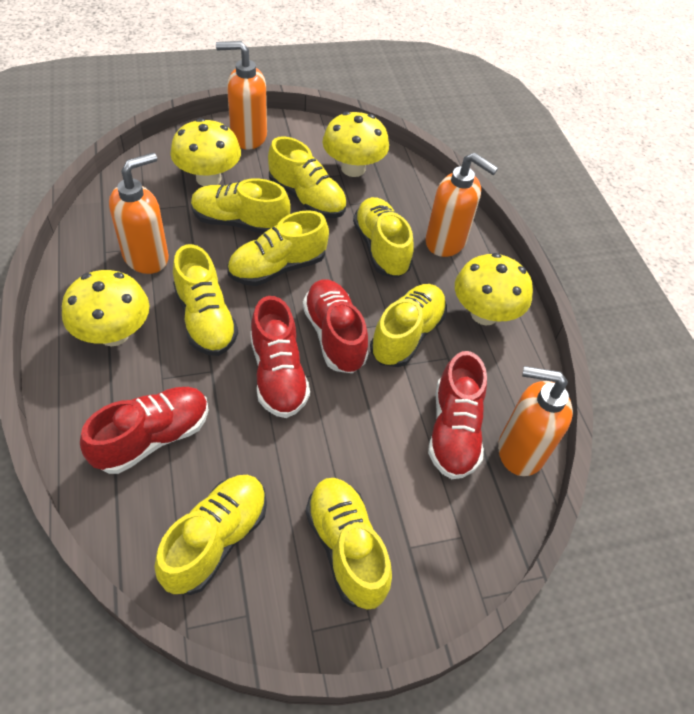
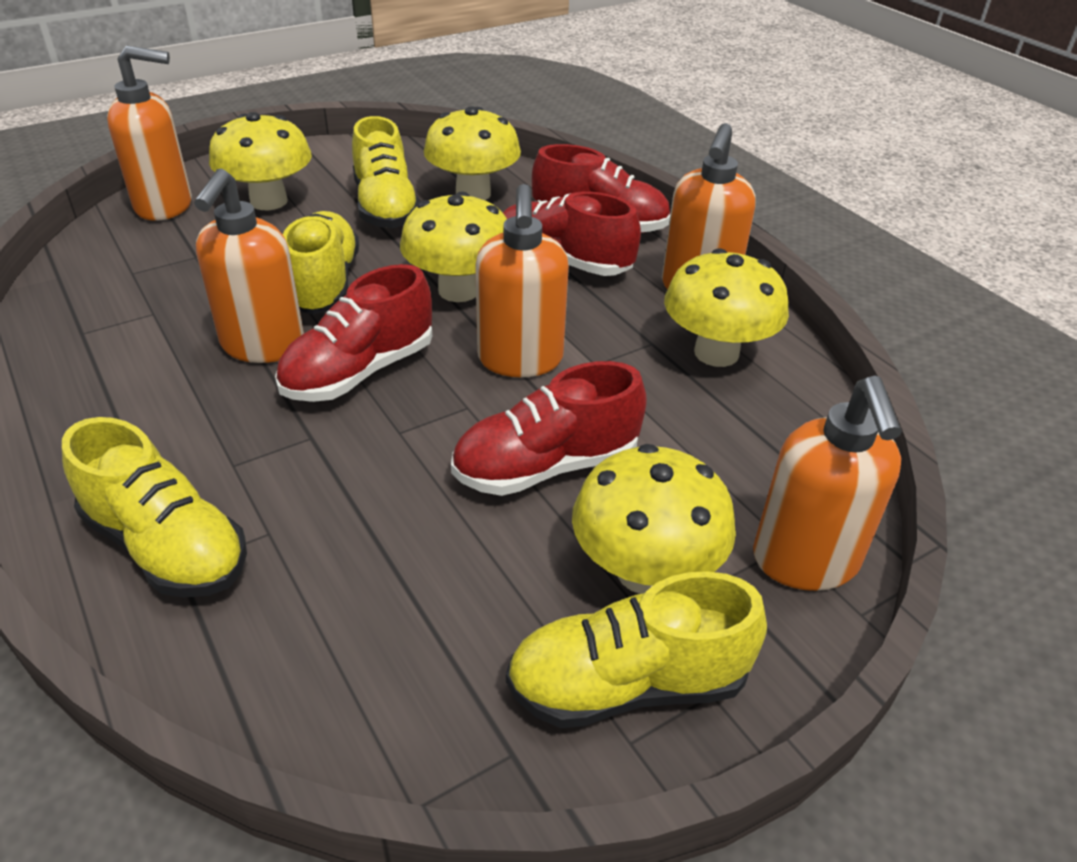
orange soap dispenser: 4 -> 5
yellow mushroom: 4 -> 5
yellow shoe: 8 -> 4

